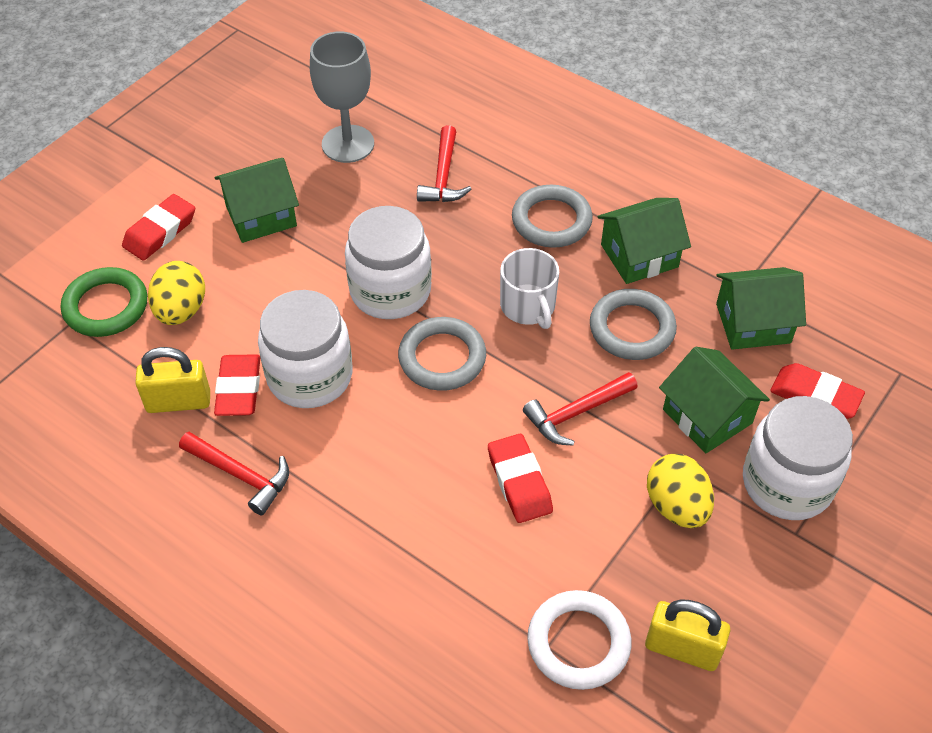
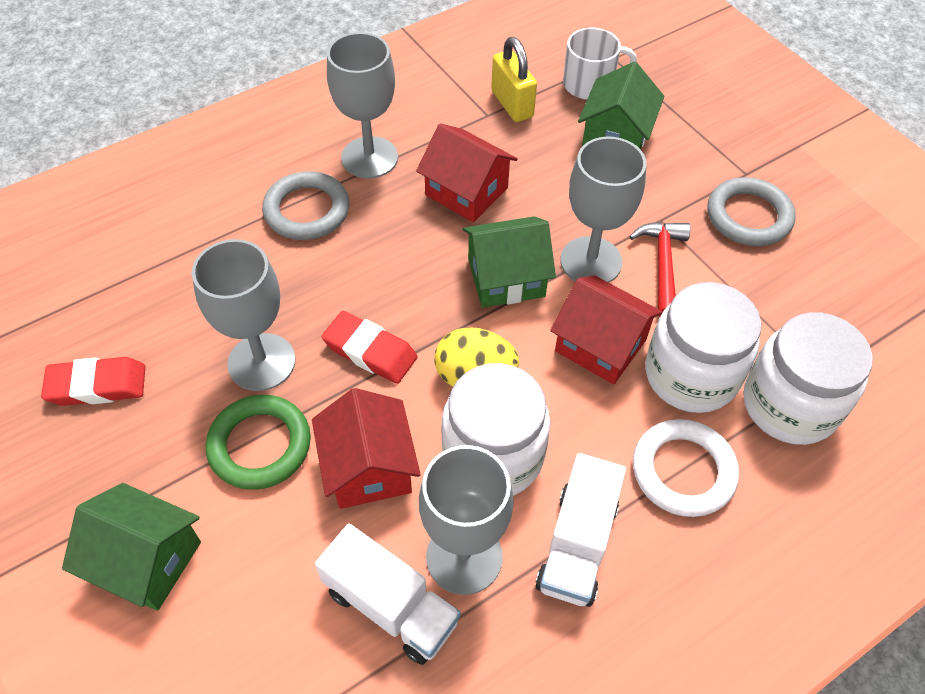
green house: 4 -> 3
grey goblet: 1 -> 4
grey ring: 3 -> 2
red eraser: 4 -> 2
red hammer: 3 -> 1
red house: 0 -> 3
white truck: 0 -> 2
yellow egg: 2 -> 1
yellow padlock: 2 -> 1

